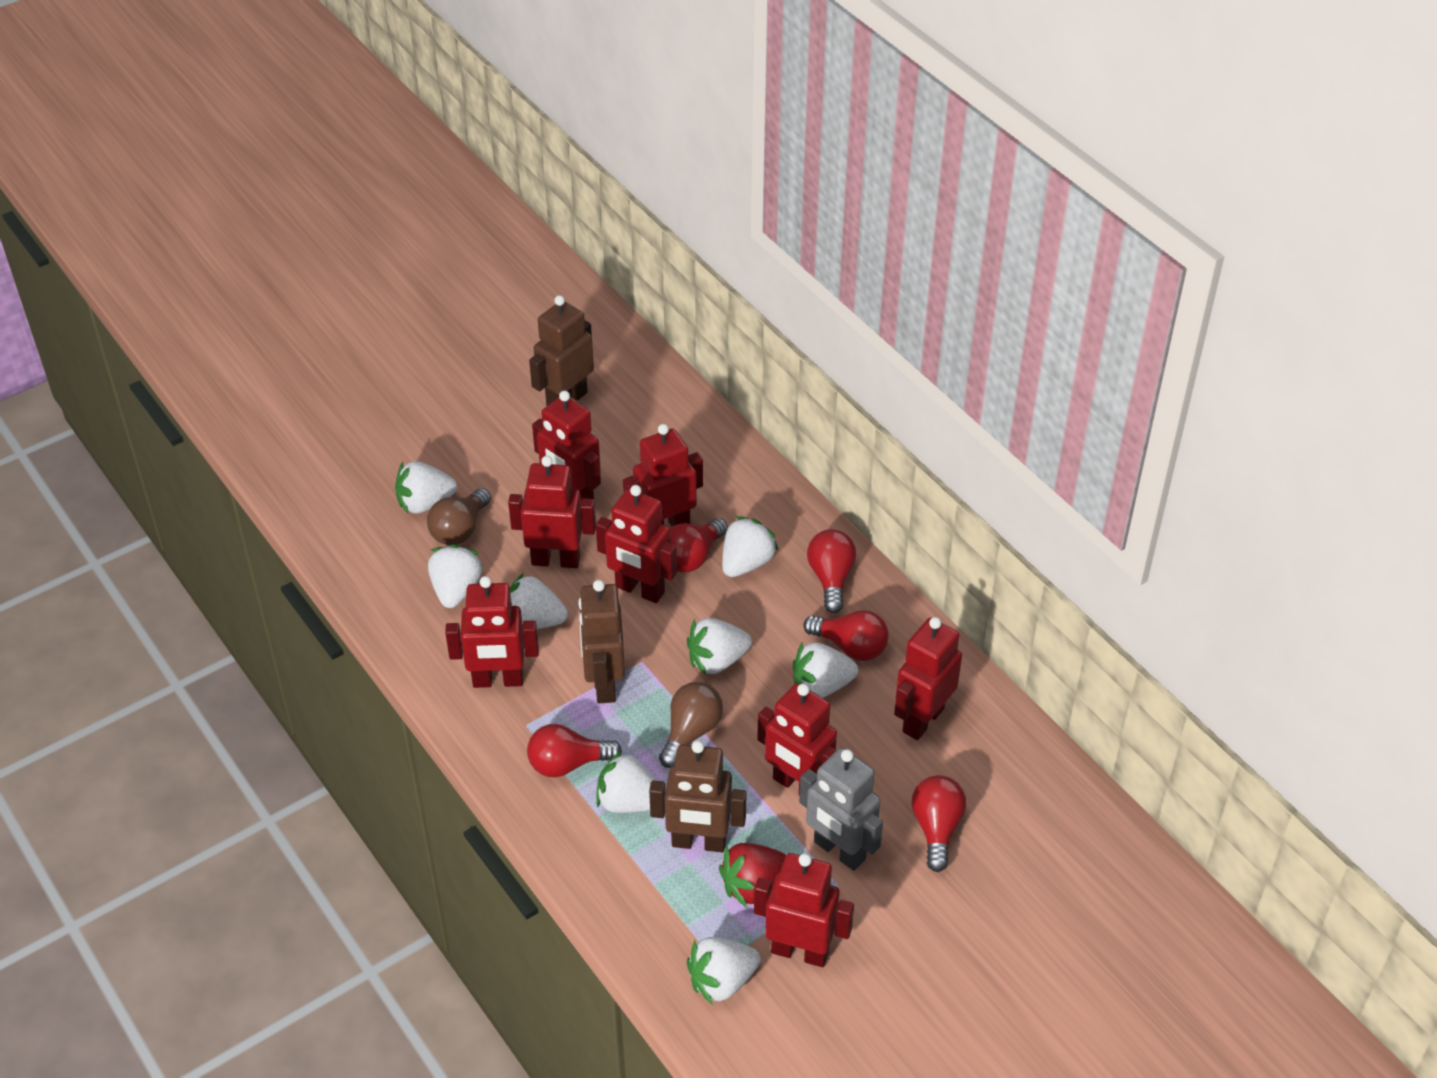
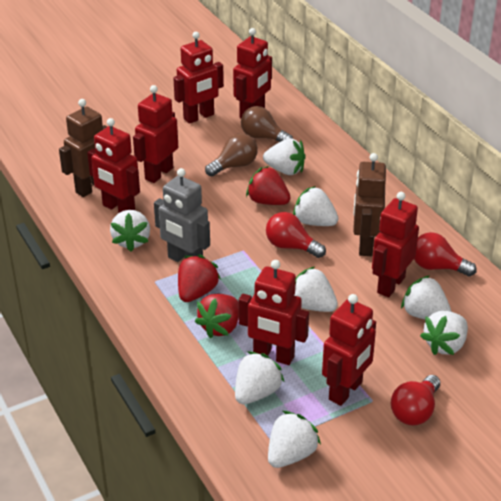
brown robot: 3 -> 2
red light bulb: 5 -> 3
red robot: 8 -> 7
red strawberry: 1 -> 3

